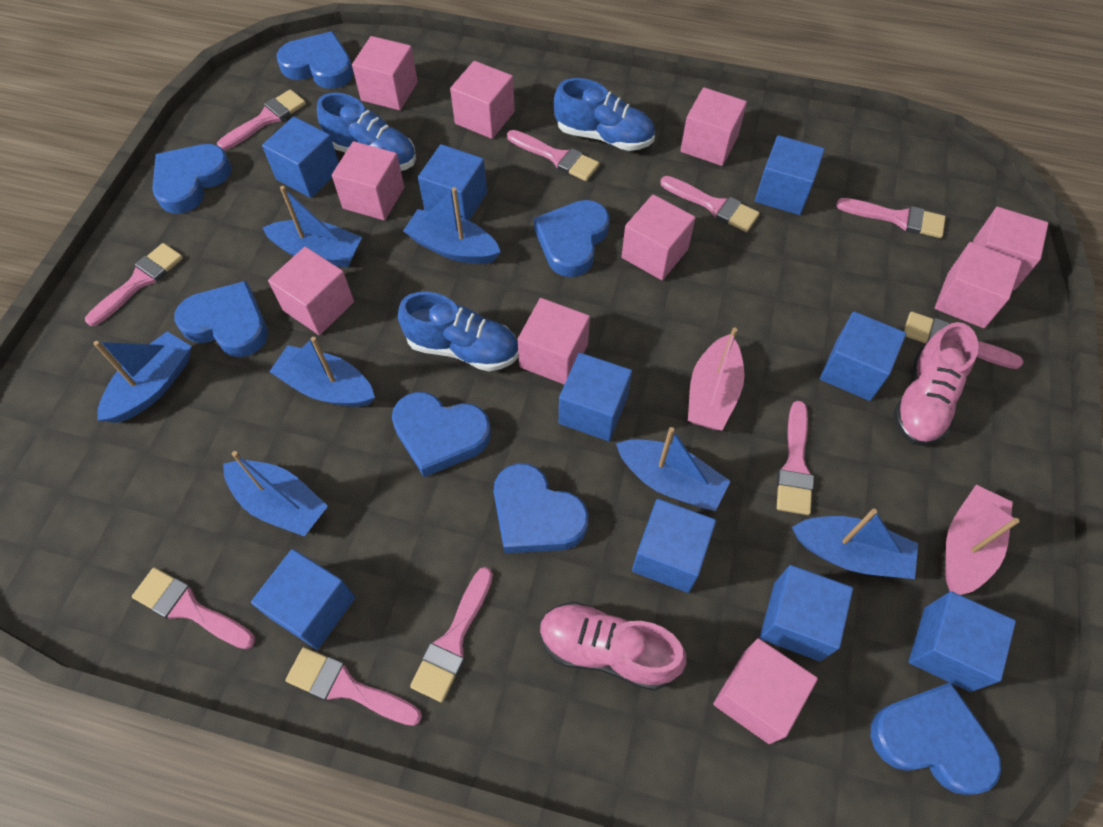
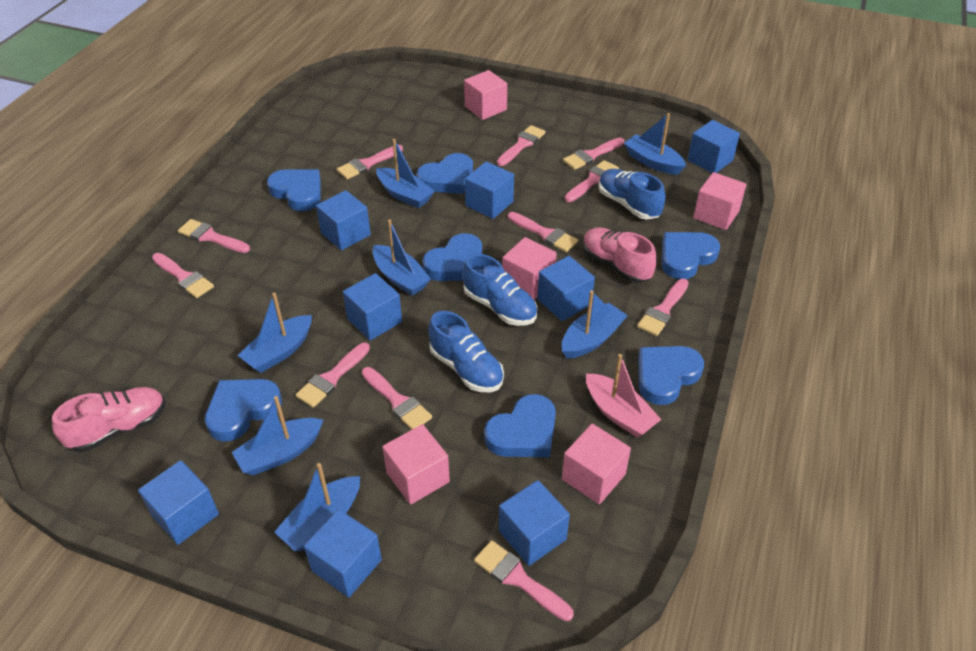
blue cube: 9 -> 8
pink boat: 2 -> 1
pink brush: 10 -> 11
pink cube: 10 -> 5

